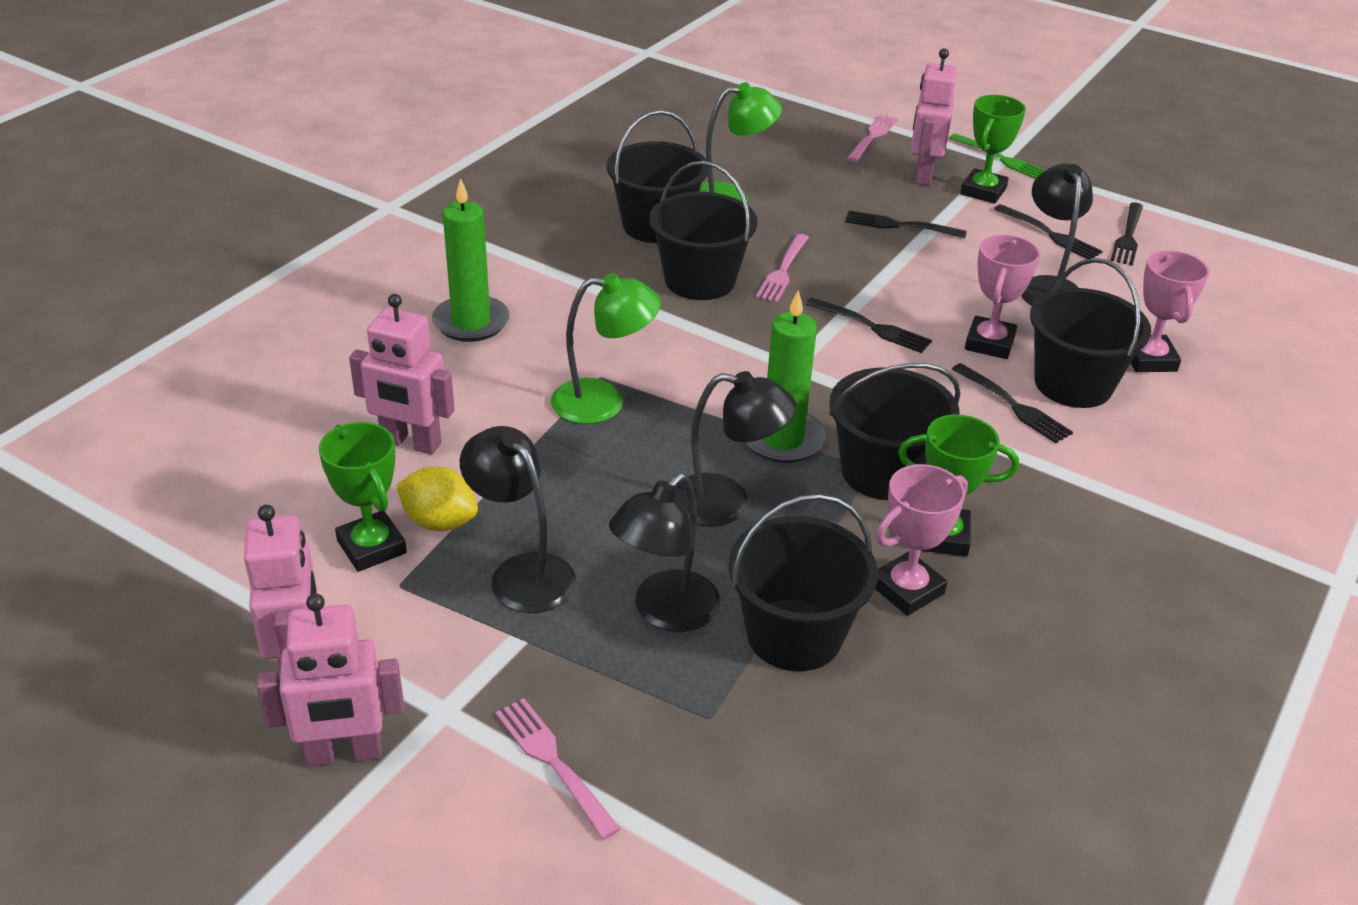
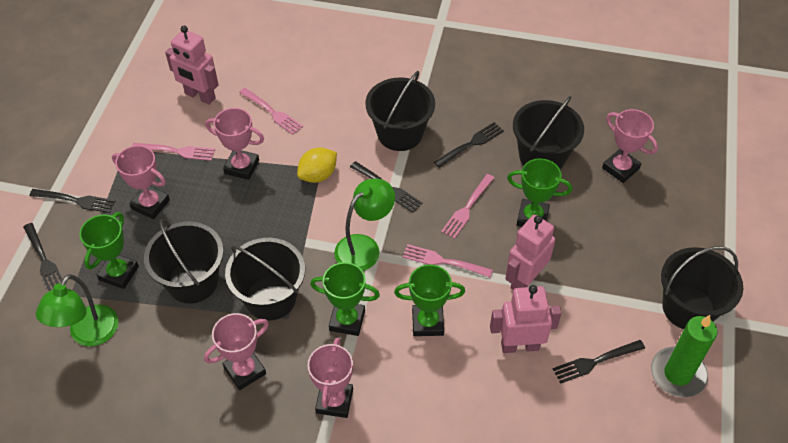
black lamp: 4 -> 0
green candle: 2 -> 1
green fork: 1 -> 0
green trophy: 3 -> 4
pink fork: 3 -> 4
pink robot: 4 -> 3
pink trophy: 3 -> 5

